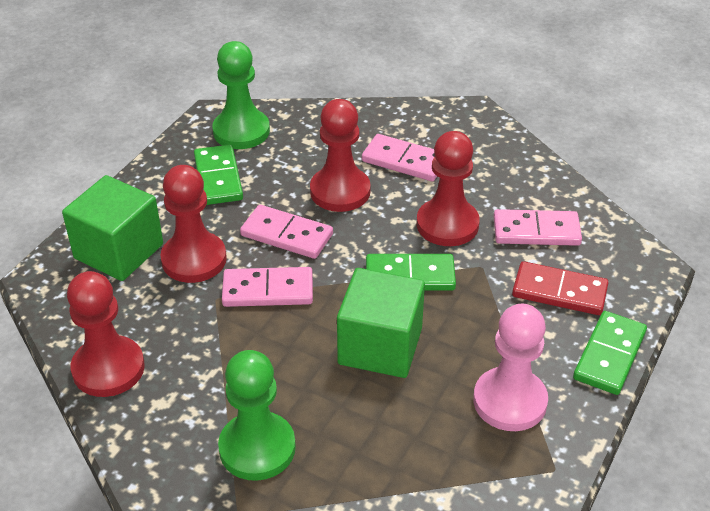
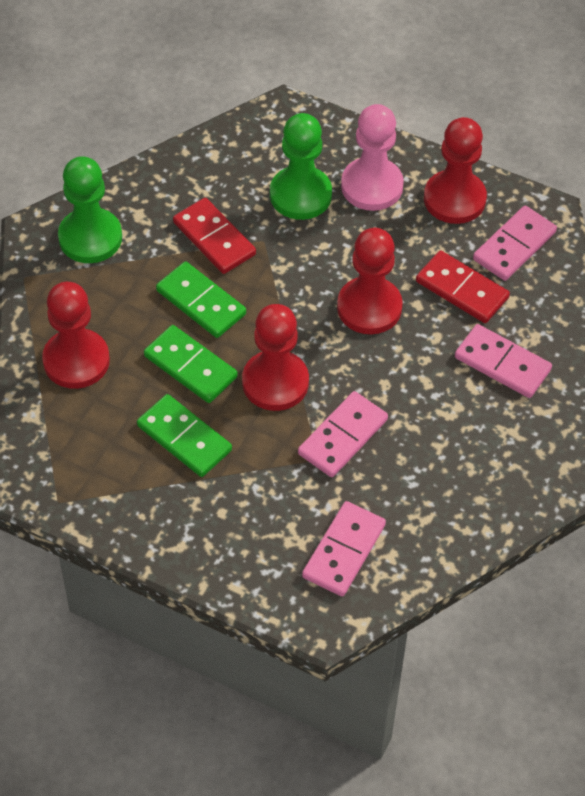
green cube: 2 -> 0
red domino: 1 -> 2

